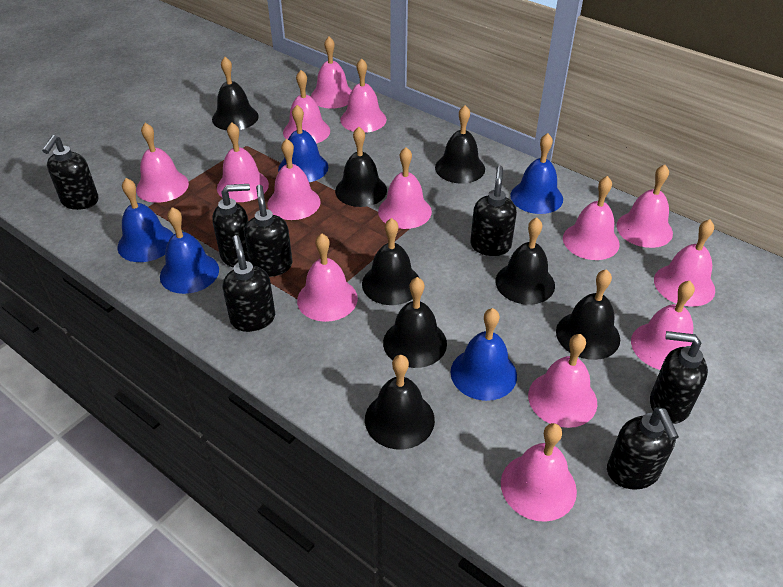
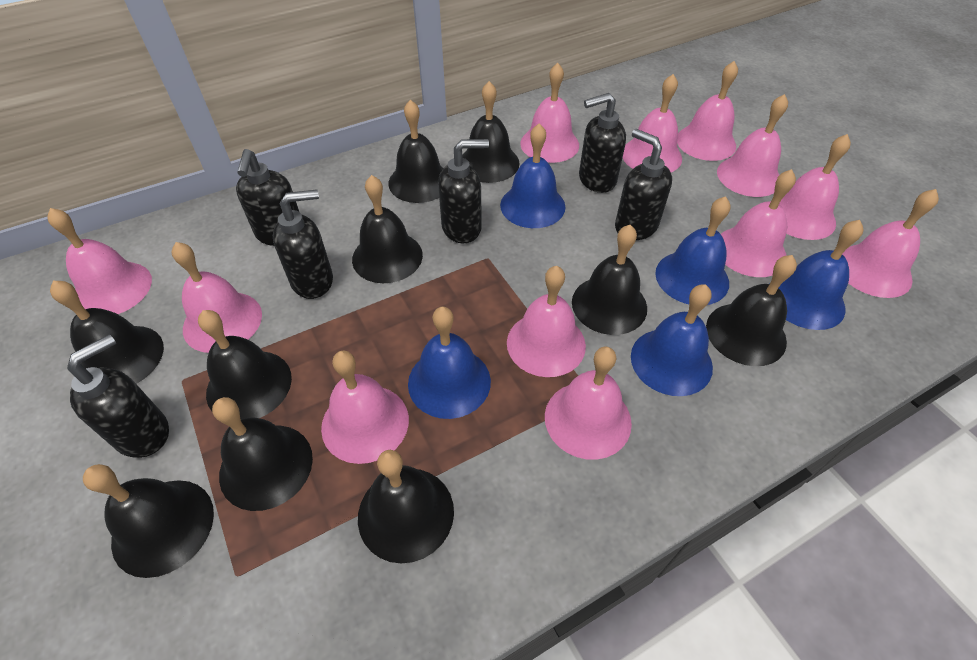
black bell: 8 -> 10
black soap dispenser: 7 -> 6
pink bell: 14 -> 12

